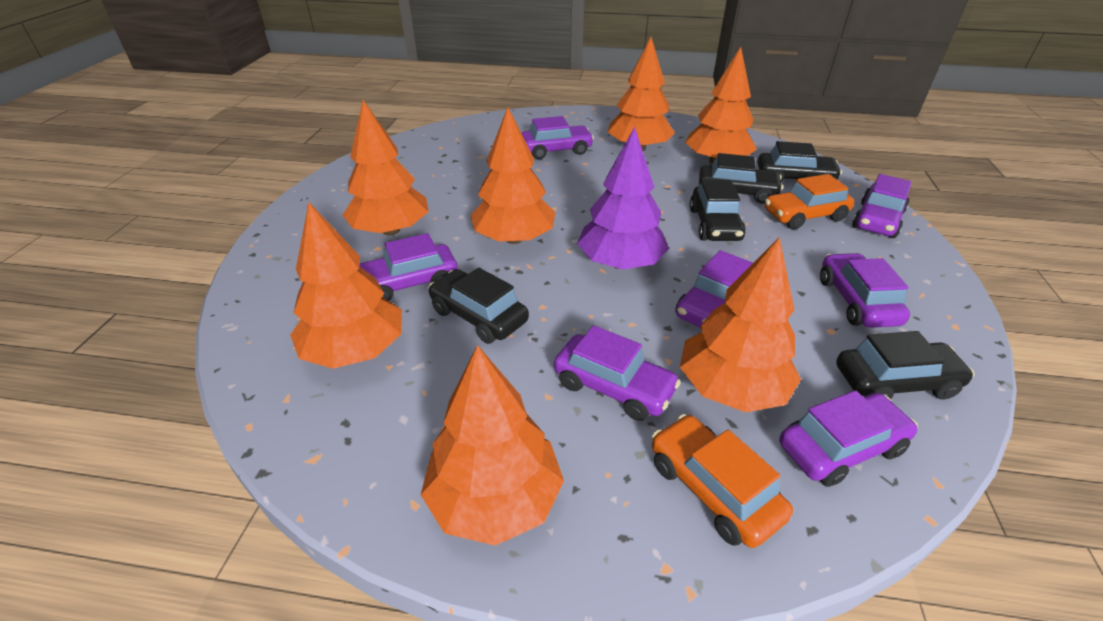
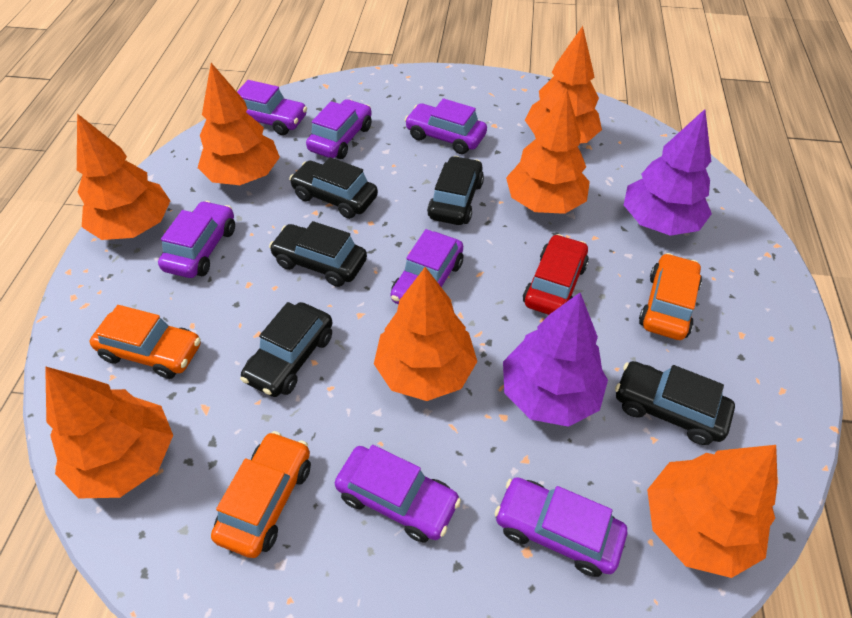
orange car: 2 -> 3
purple tree: 1 -> 2
red car: 0 -> 1

